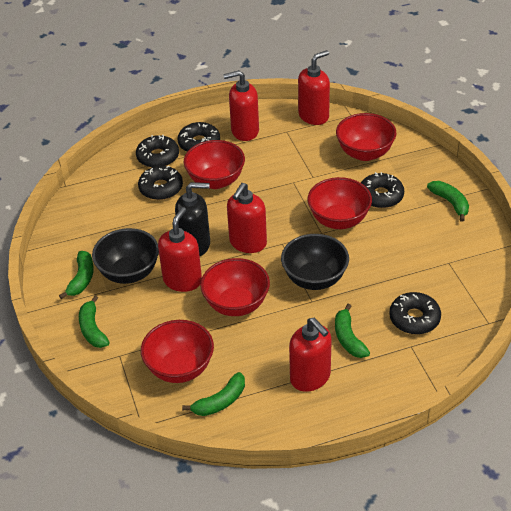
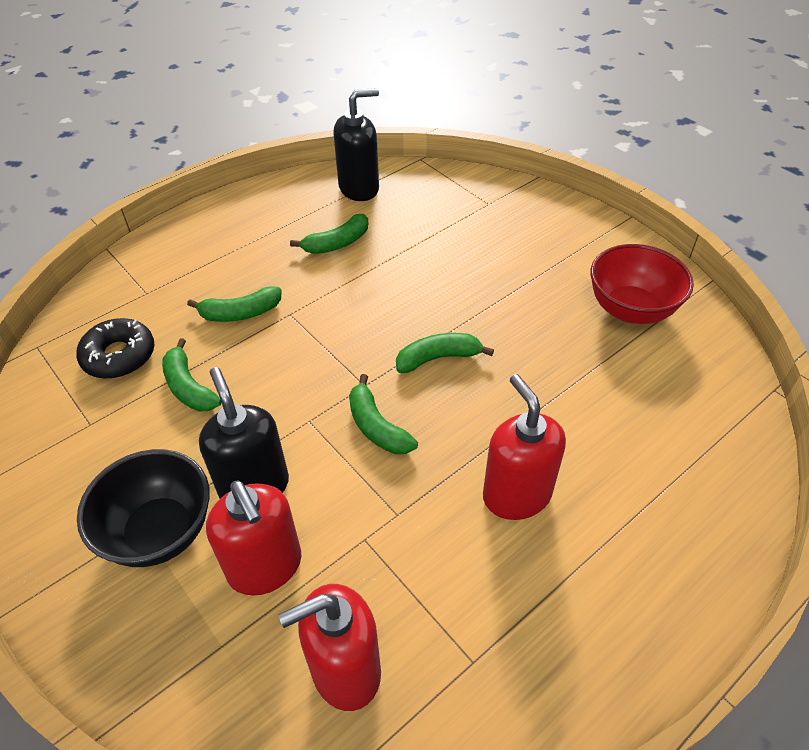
black bowl: 2 -> 1
black donut: 5 -> 1
black soap dispenser: 1 -> 2
red bowl: 5 -> 1
red soap dispenser: 5 -> 3

